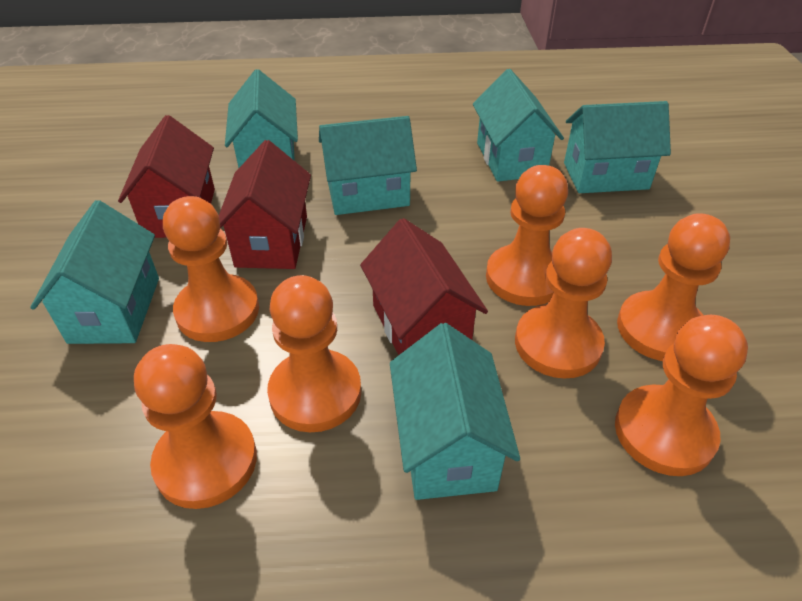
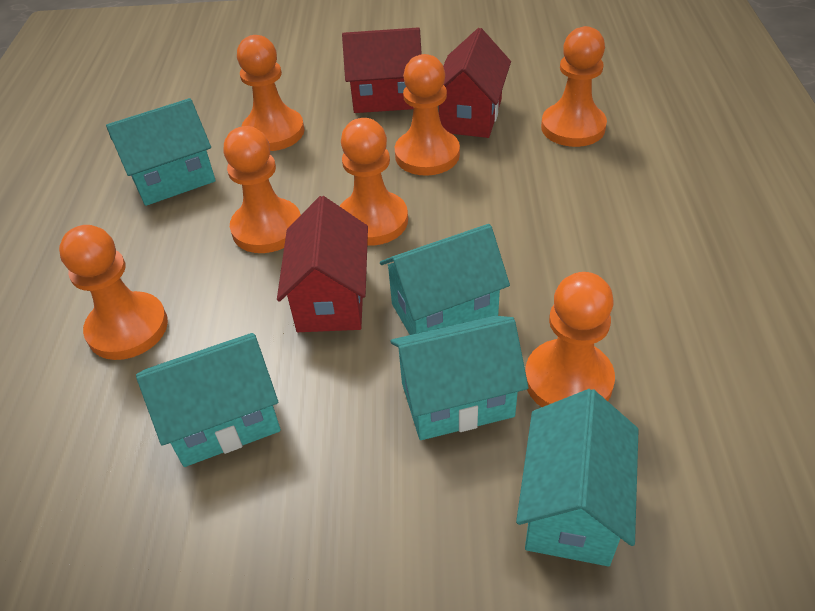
turquoise house: 6 -> 5

